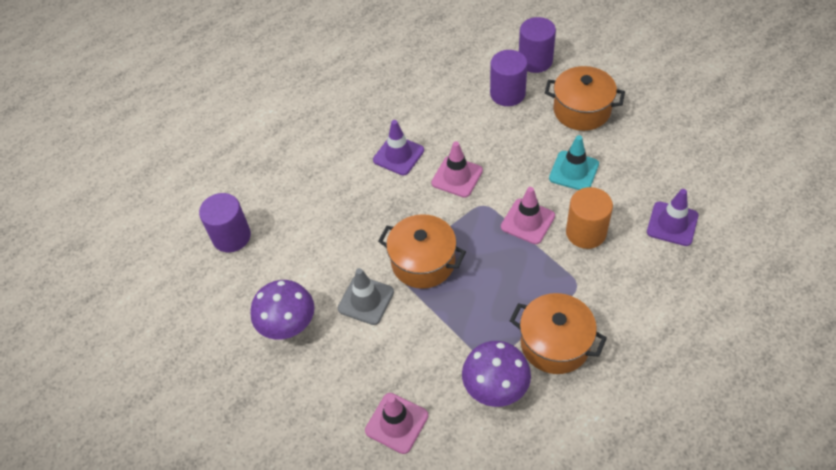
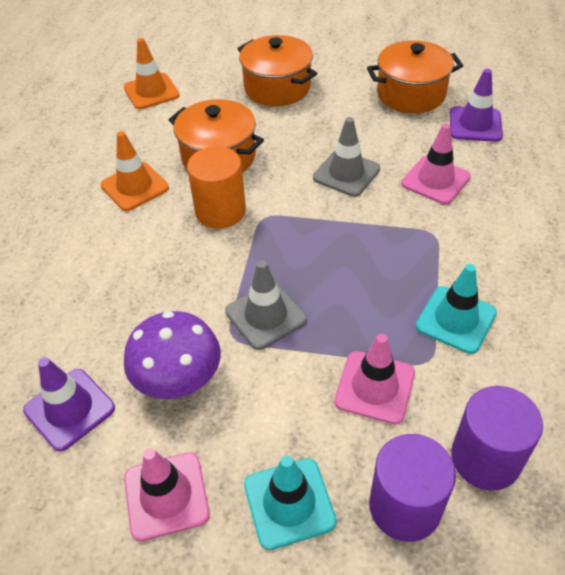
grey traffic cone: 1 -> 2
orange traffic cone: 0 -> 2
purple cylinder: 3 -> 2
purple mushroom: 2 -> 1
turquoise traffic cone: 1 -> 2

